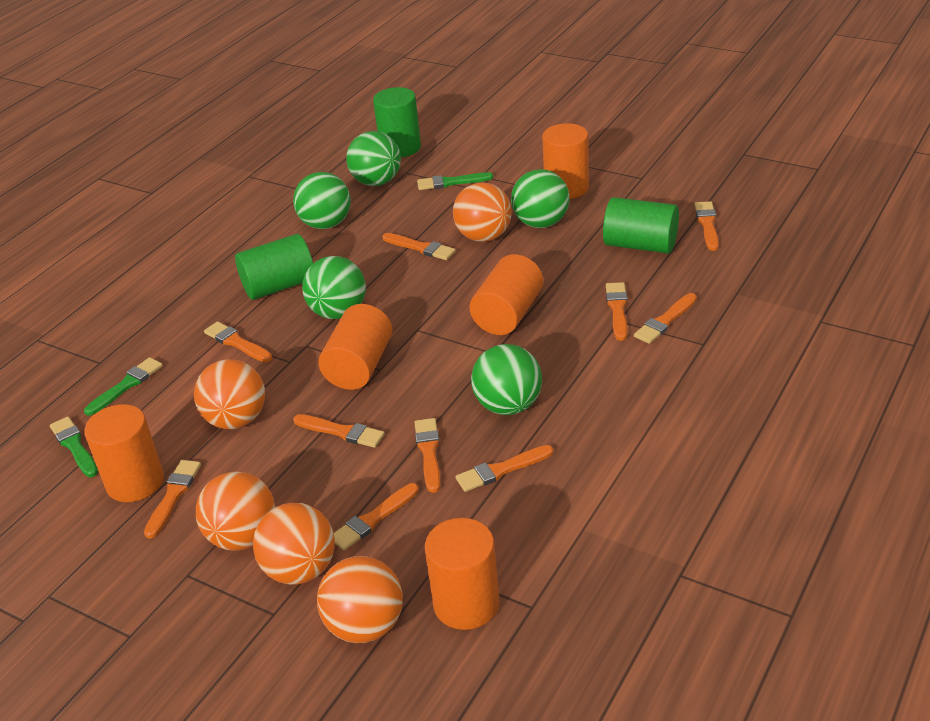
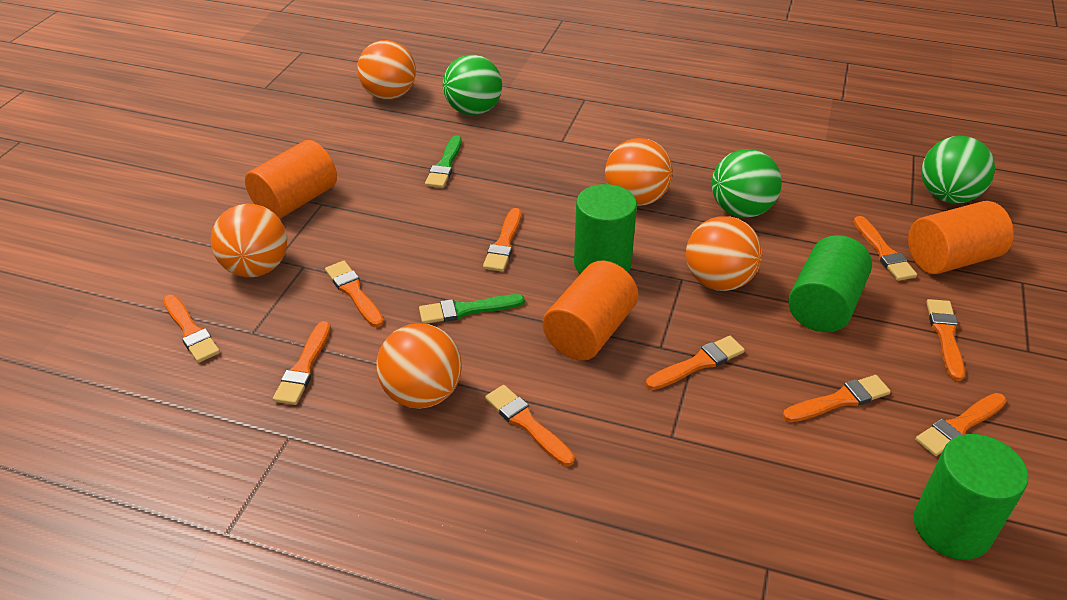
green ball: 5 -> 3
green brush: 3 -> 2
orange cylinder: 5 -> 3

